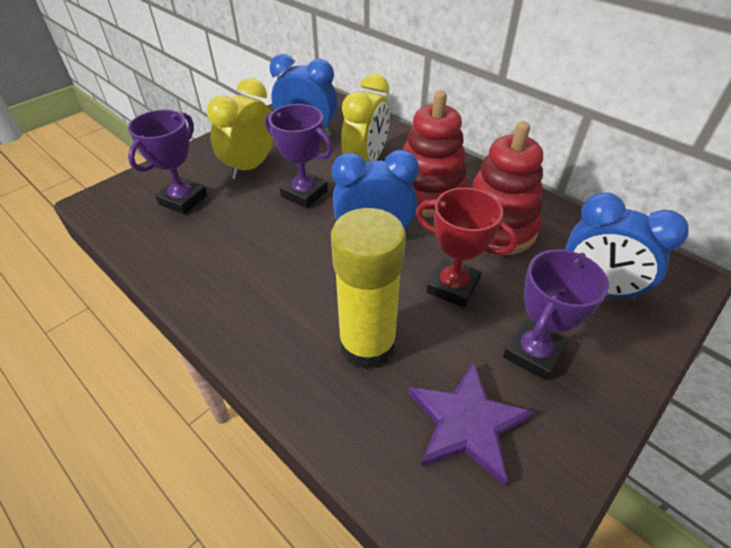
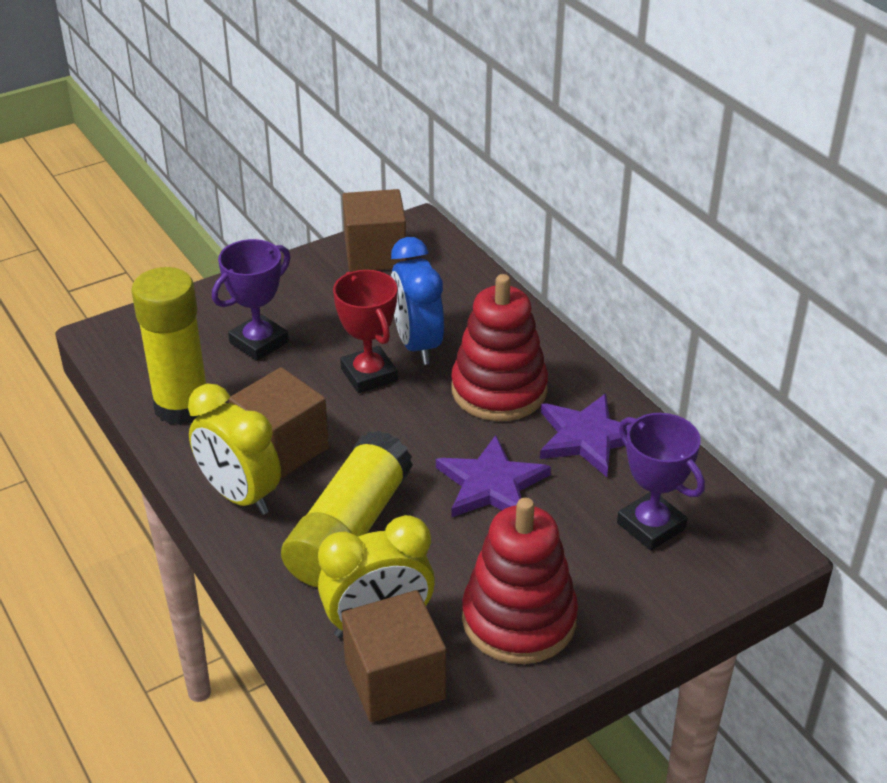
blue clock: 3 -> 1
brown cube: 0 -> 3
purple star: 1 -> 2
purple trophy: 3 -> 2
yellow glue stick: 1 -> 2

